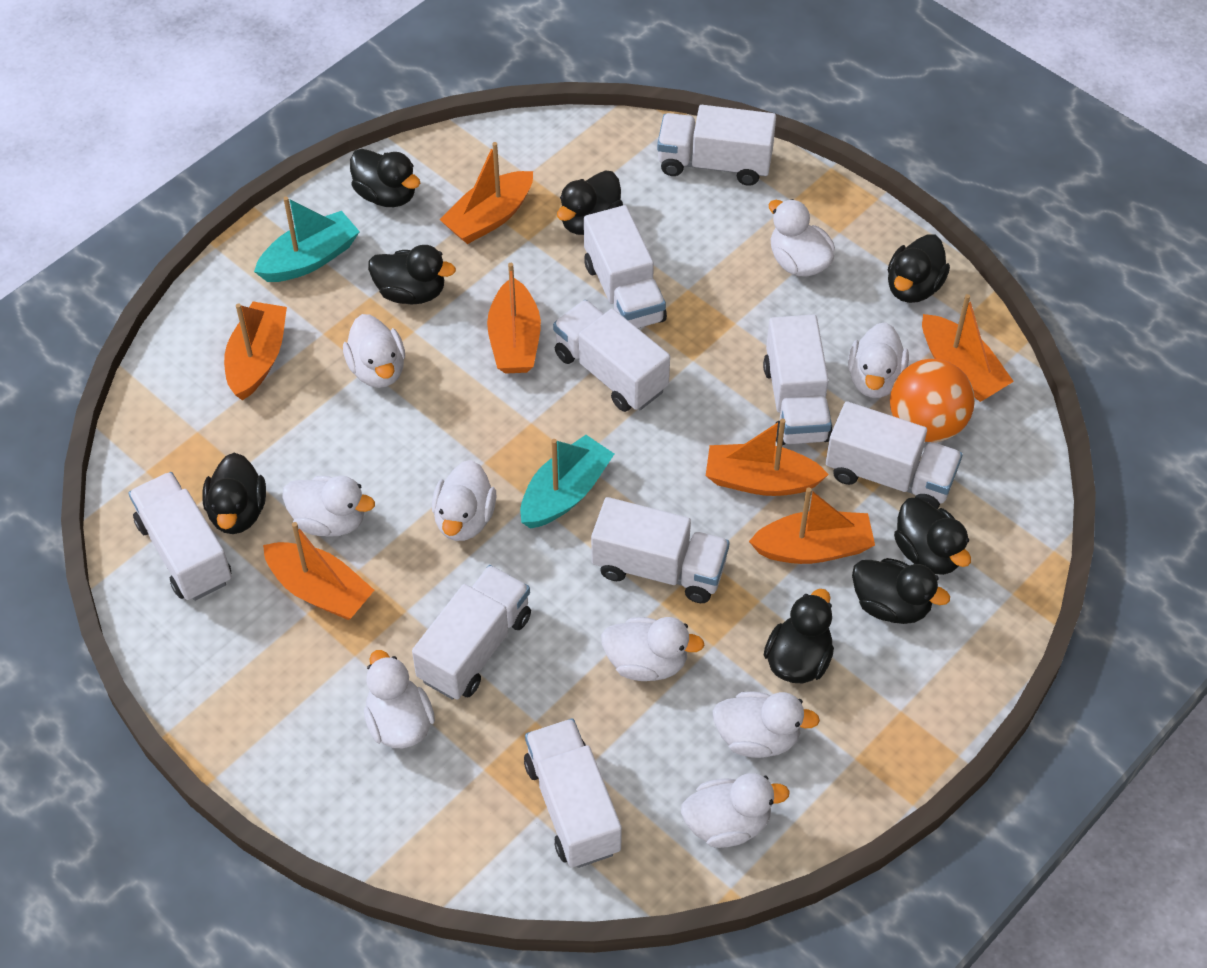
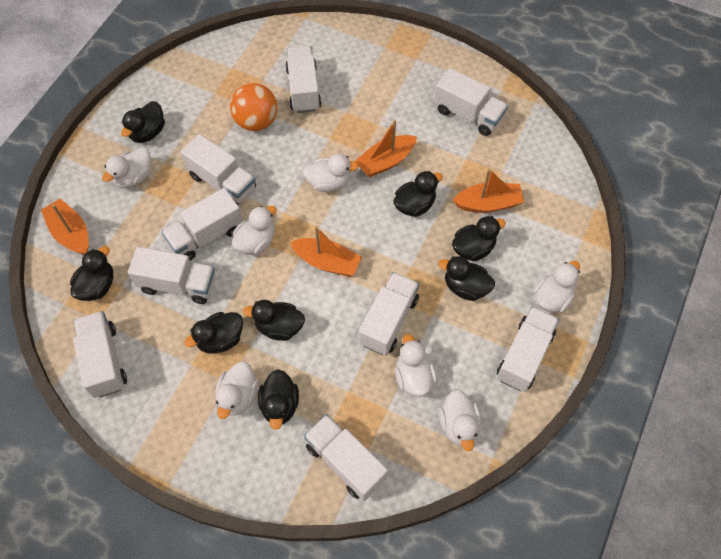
orange boat: 7 -> 4
turquoise boat: 2 -> 0
white duck: 9 -> 7

